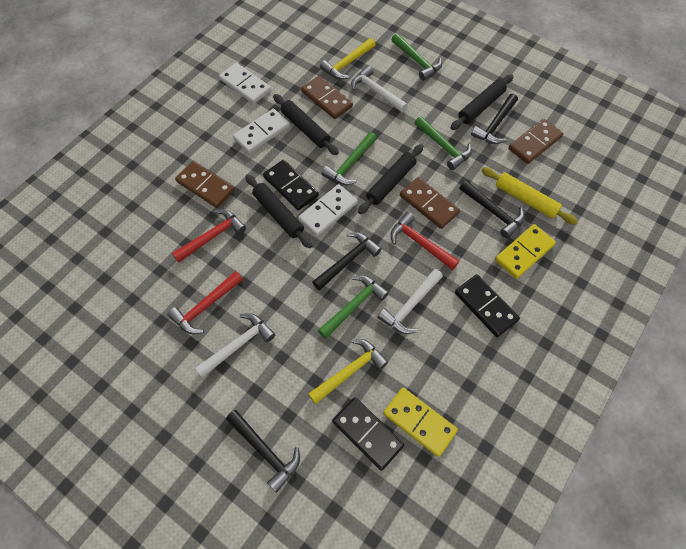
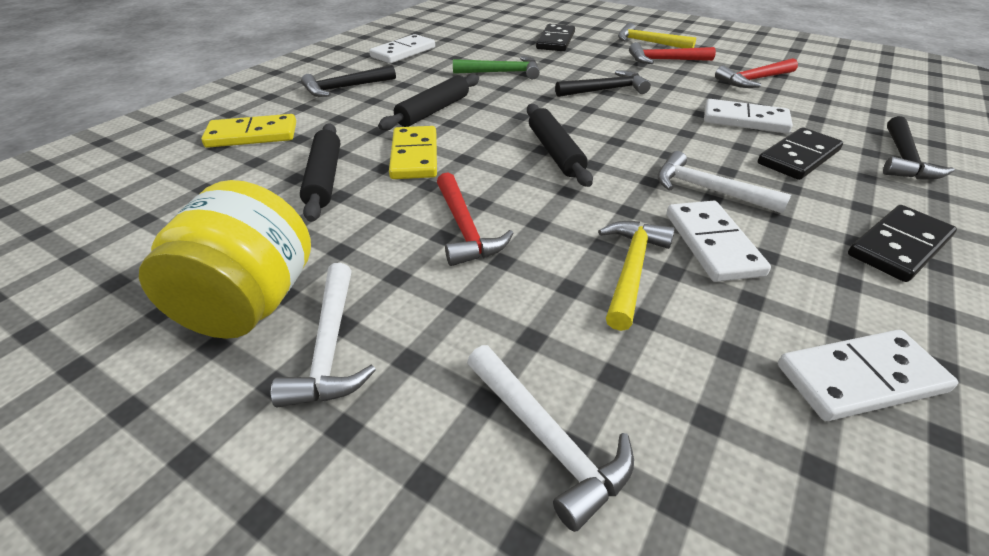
black hammer: 4 -> 3
black rolling pin: 4 -> 3
brown domino: 4 -> 0
green hammer: 4 -> 1
white domino: 3 -> 4
yellow jar: 0 -> 1
yellow rolling pin: 1 -> 0

